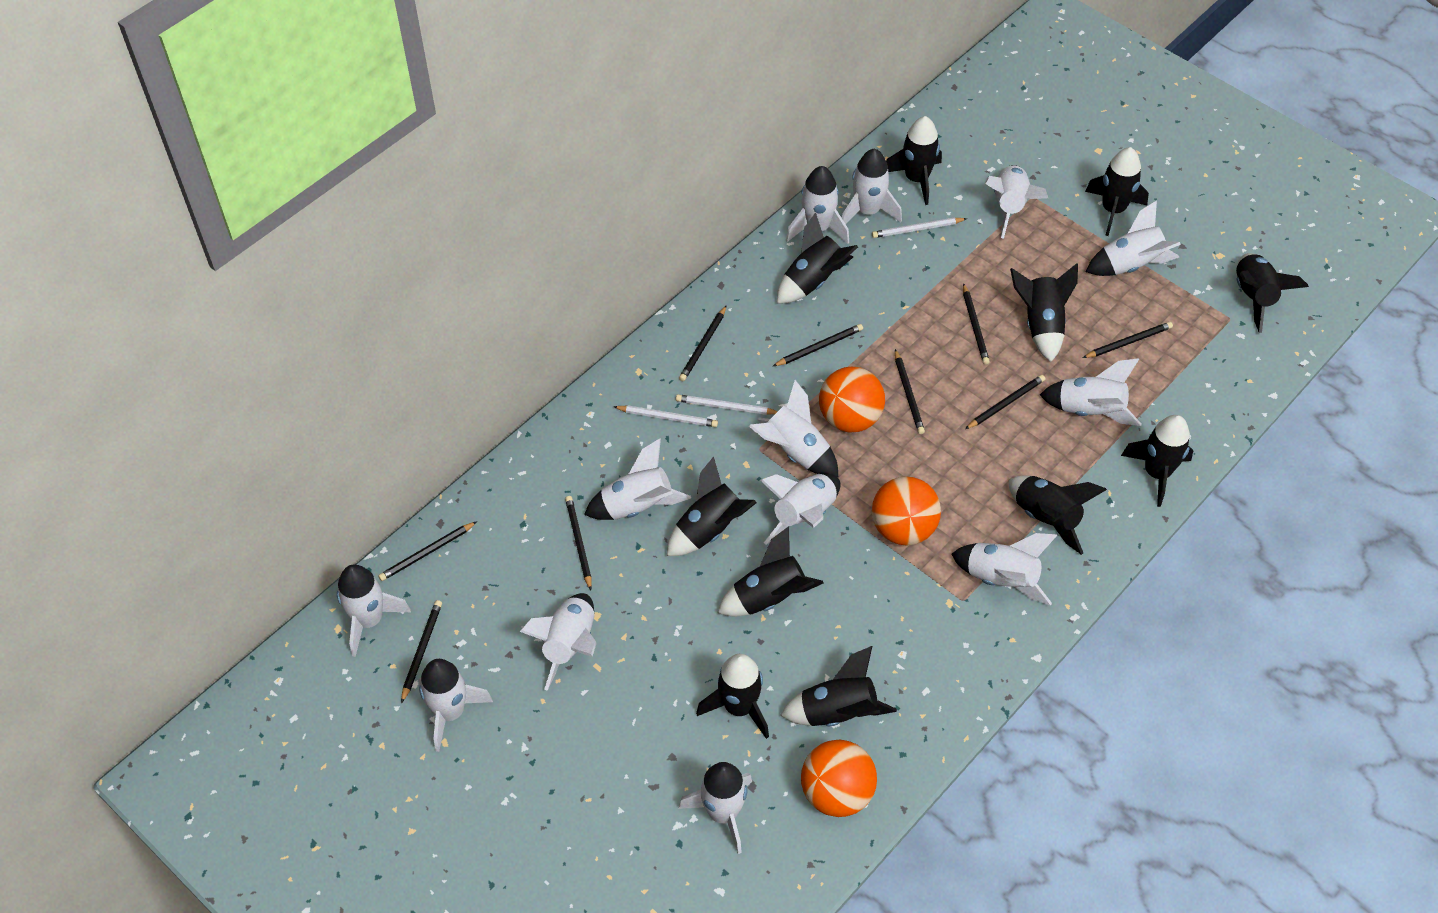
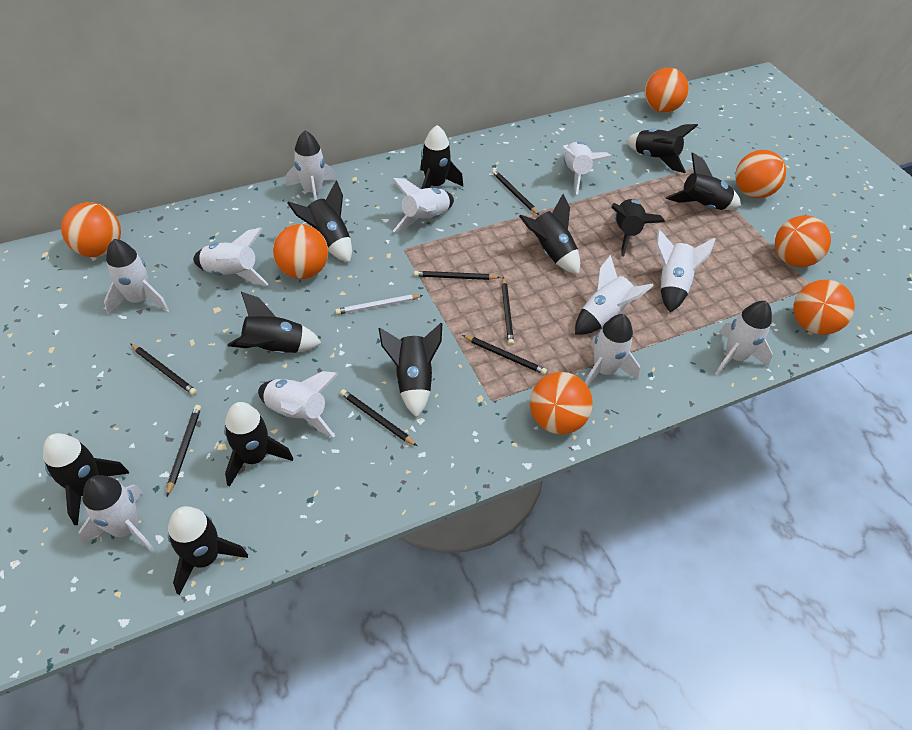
black pencil: 9 -> 7
orange ball: 3 -> 7
white pencil: 3 -> 1
white rocket: 13 -> 11

